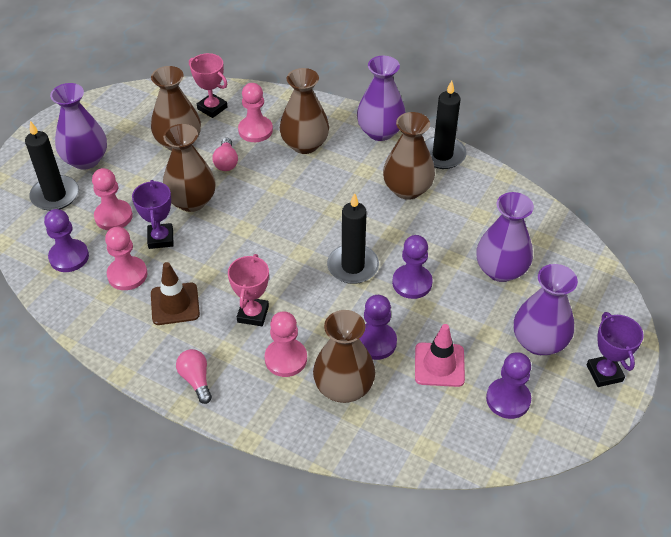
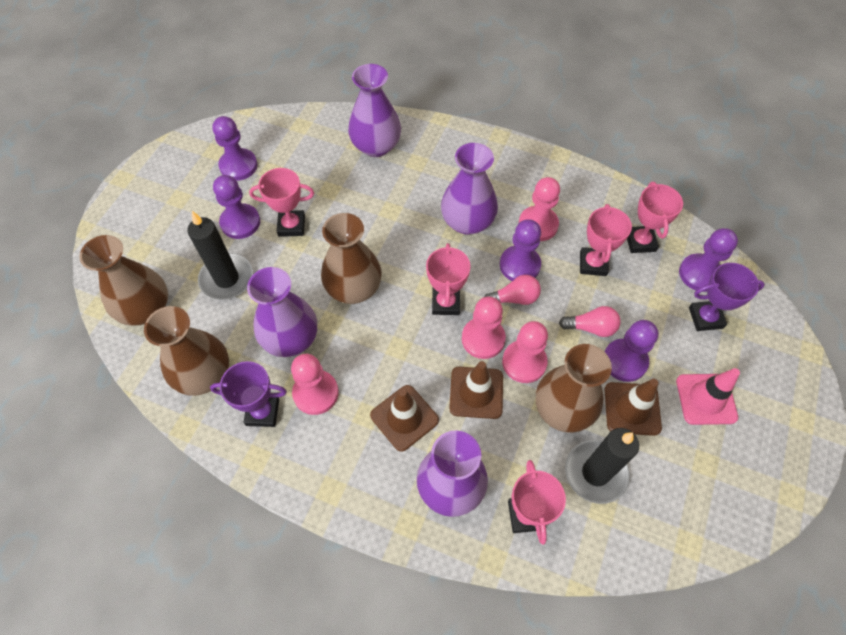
black candle: 3 -> 2
brown traffic cone: 1 -> 3
brown vase: 5 -> 4
pink trophy: 2 -> 5
purple pawn: 4 -> 5

